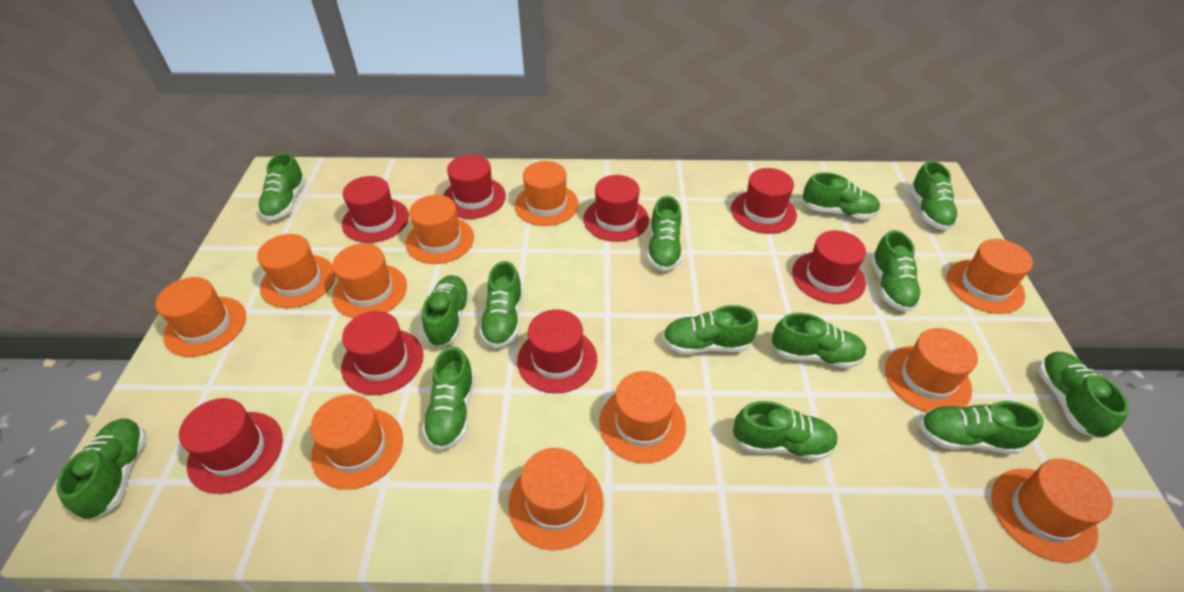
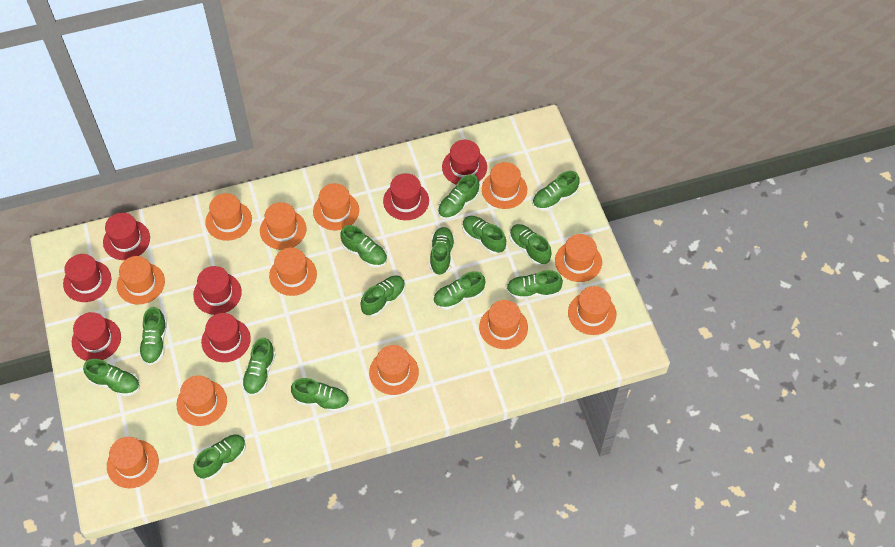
orange hat: 11 -> 12
red hat: 8 -> 7

